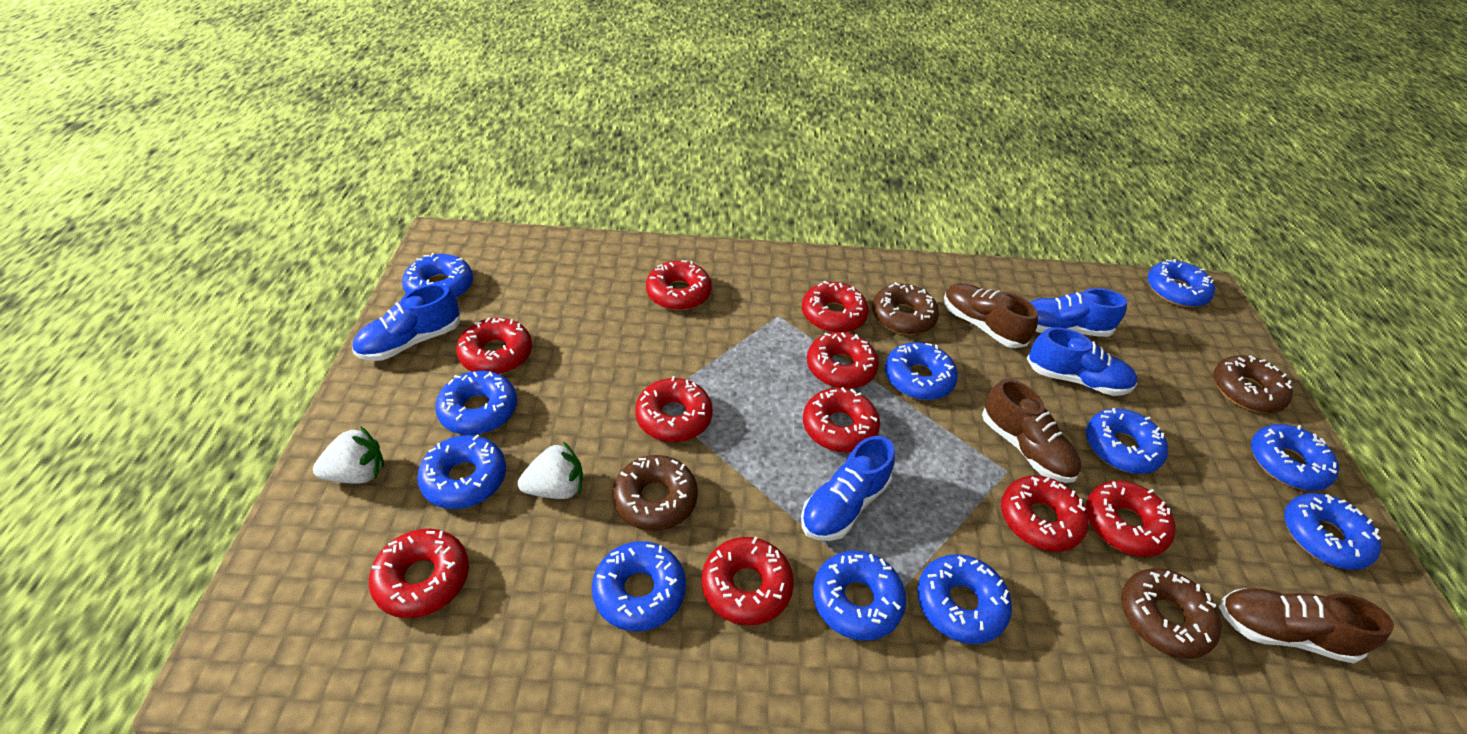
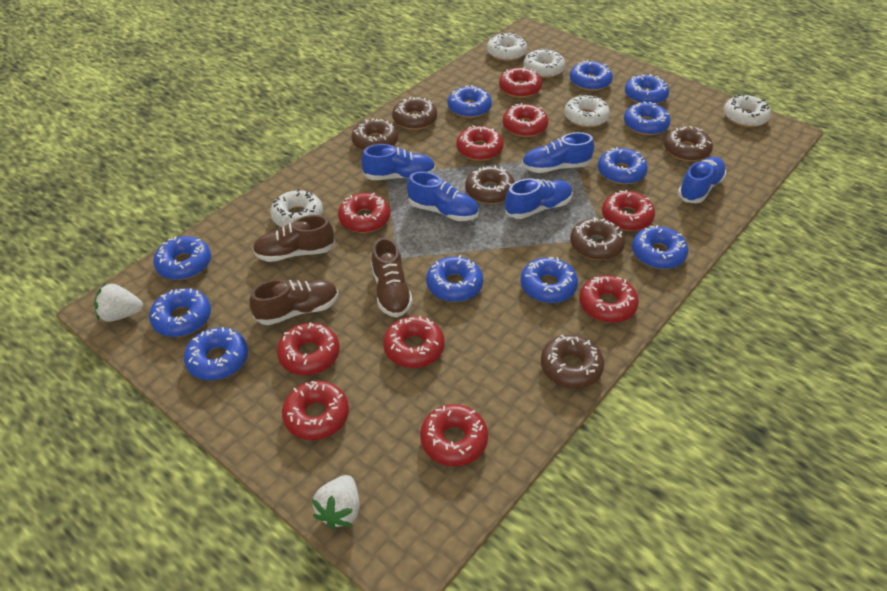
blue shoe: 4 -> 5
brown donut: 4 -> 6
white donut: 0 -> 5

